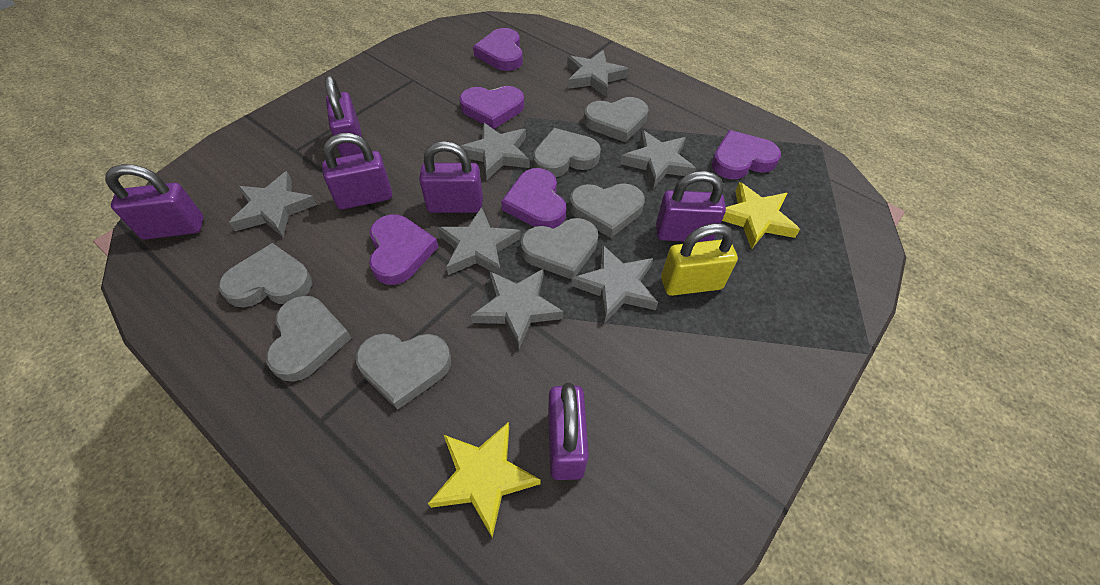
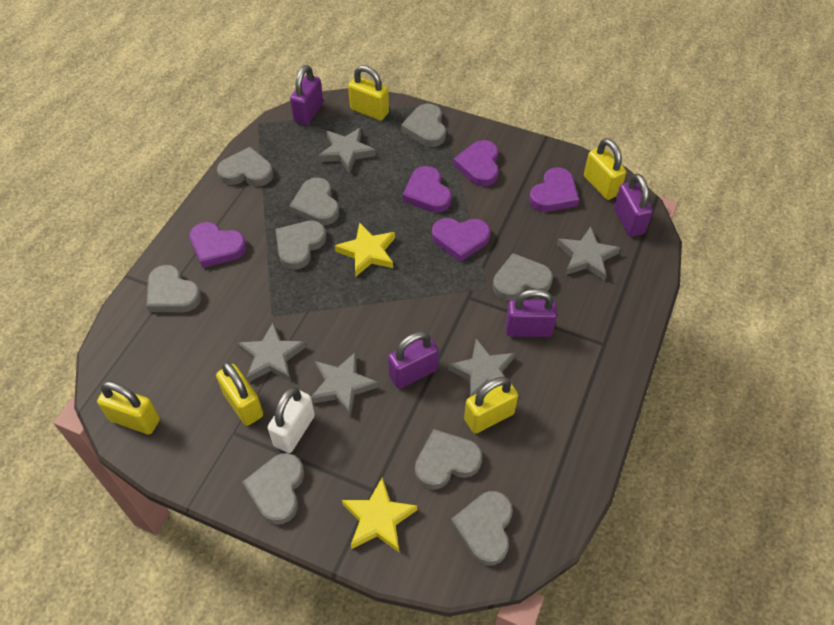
grey heart: 7 -> 9
grey star: 7 -> 5
purple padlock: 6 -> 4
white padlock: 0 -> 1
yellow padlock: 1 -> 5

